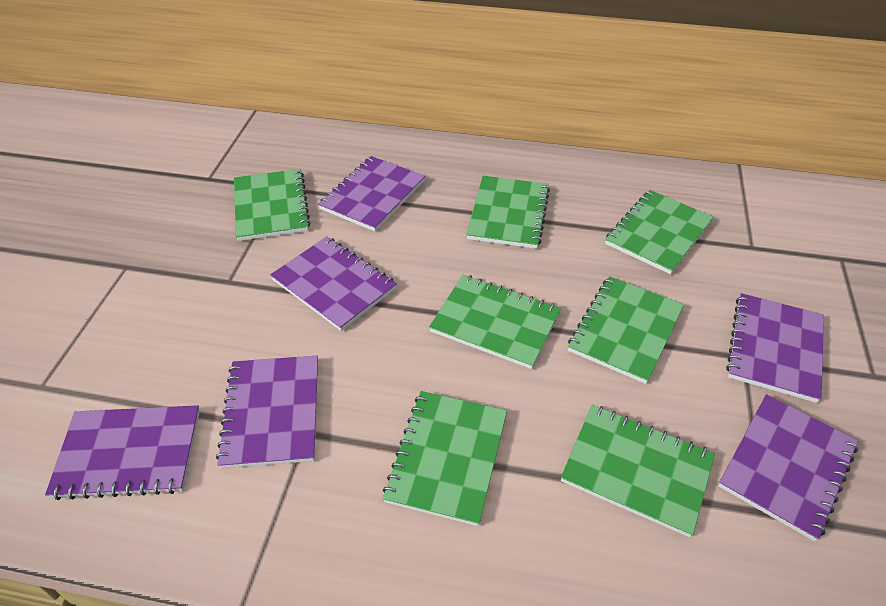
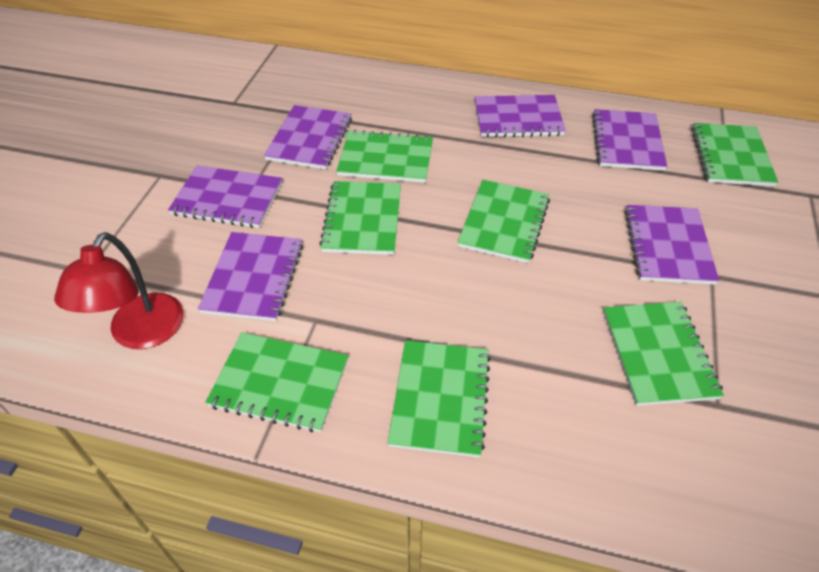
red lamp: 0 -> 1

